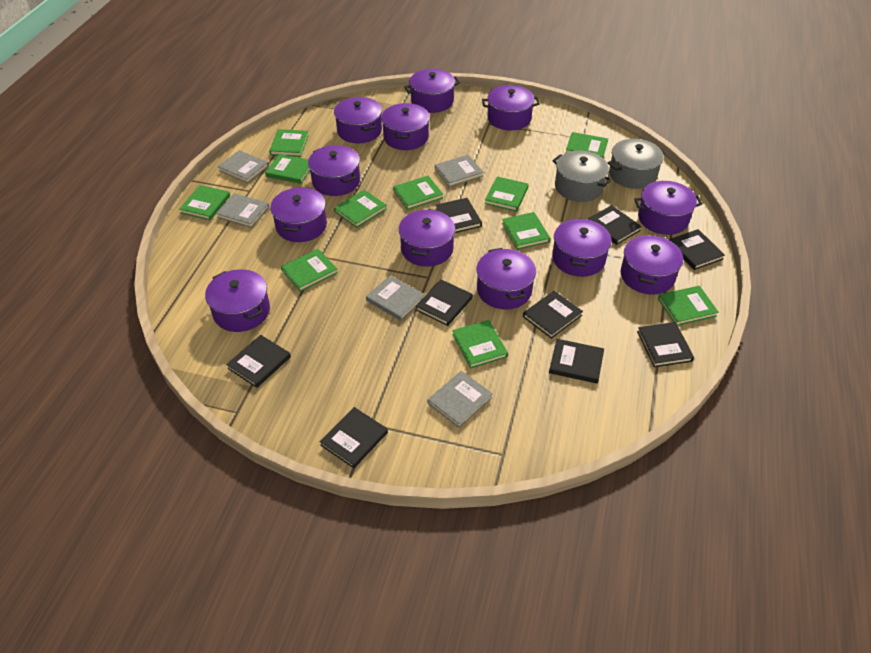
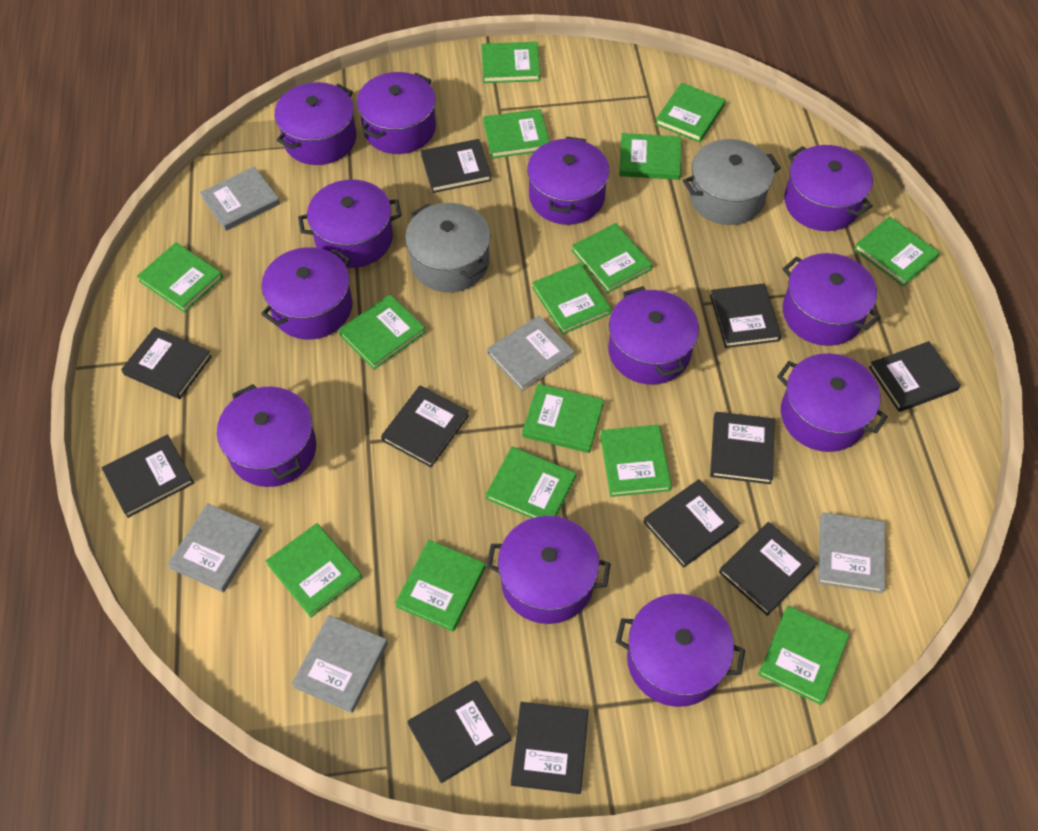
black book: 9 -> 11
green book: 11 -> 15

